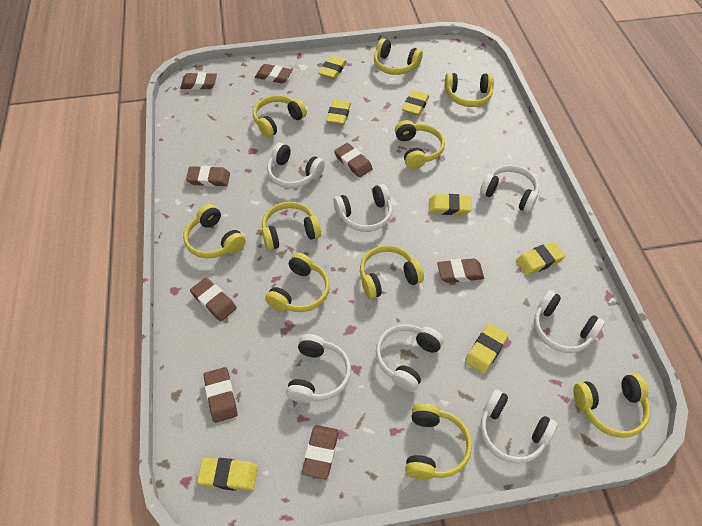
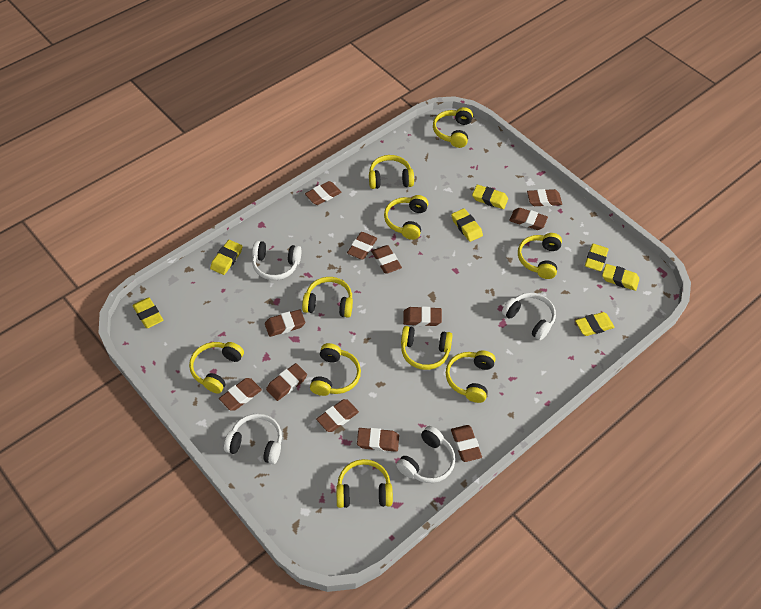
brown eraser: 8 -> 12
white headphones: 7 -> 4

